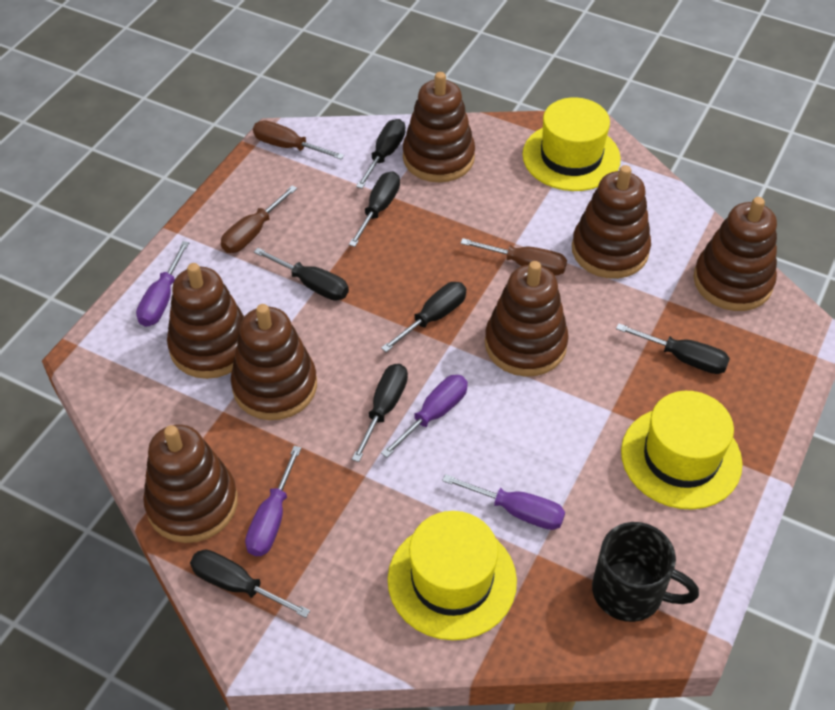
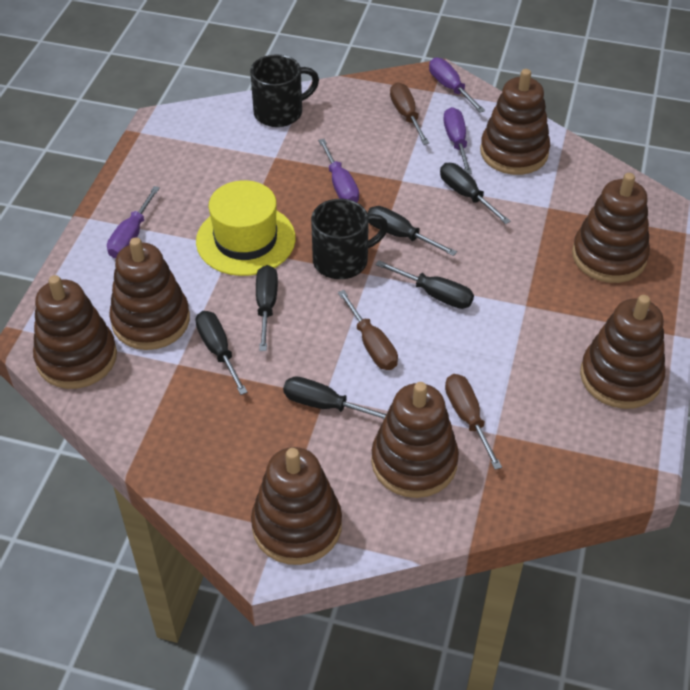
black mug: 1 -> 2
black screwdriver: 7 -> 6
yellow hat: 3 -> 1

